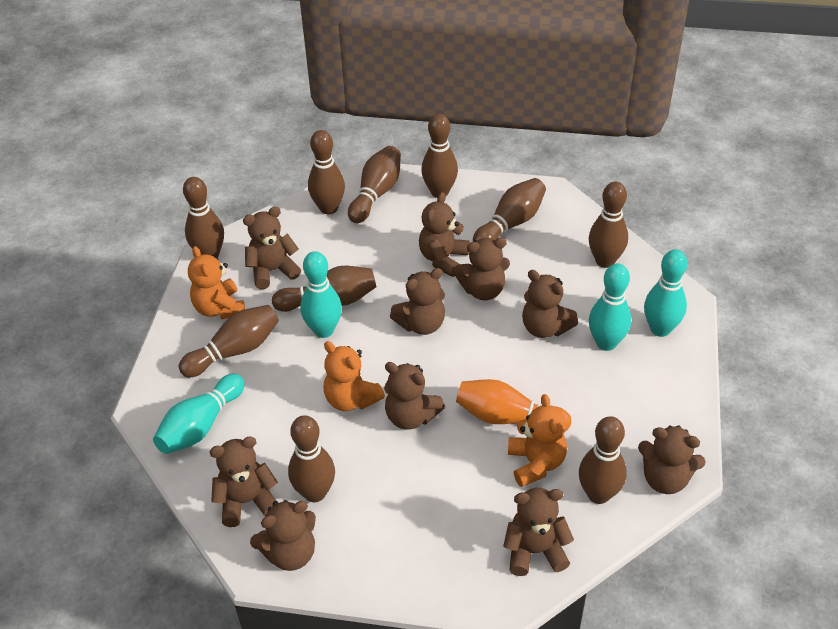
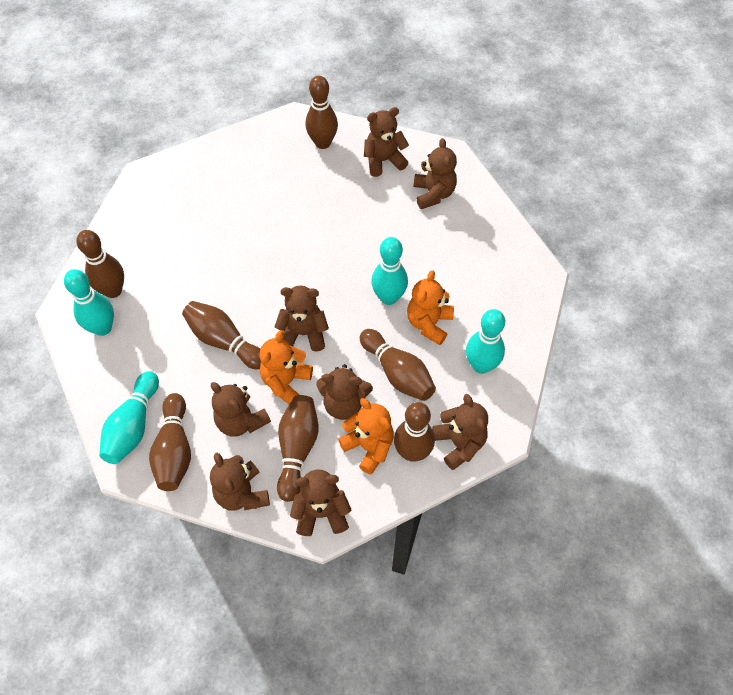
brown bowling pin: 10 -> 7
brown teddy bear: 10 -> 8
orange bowling pin: 1 -> 0

